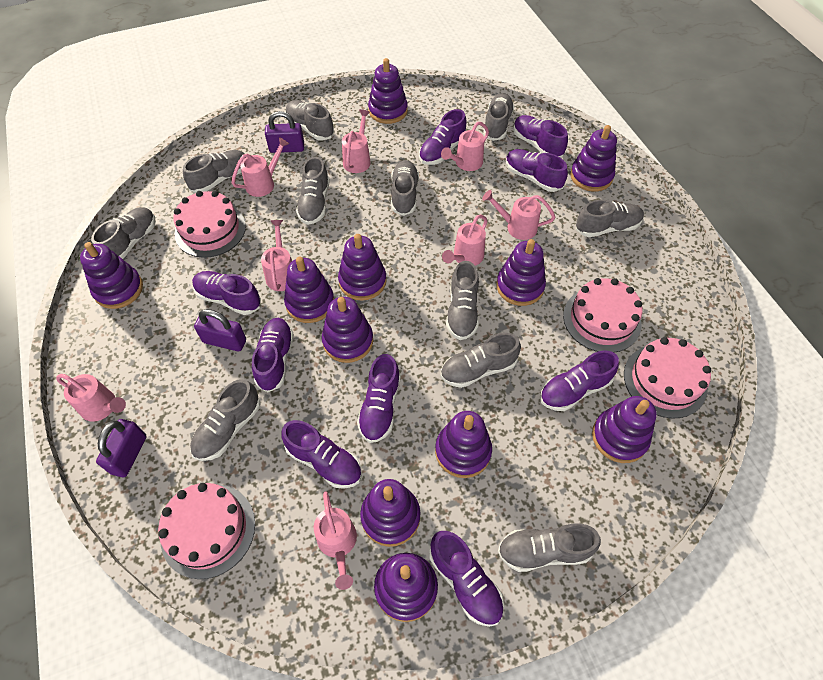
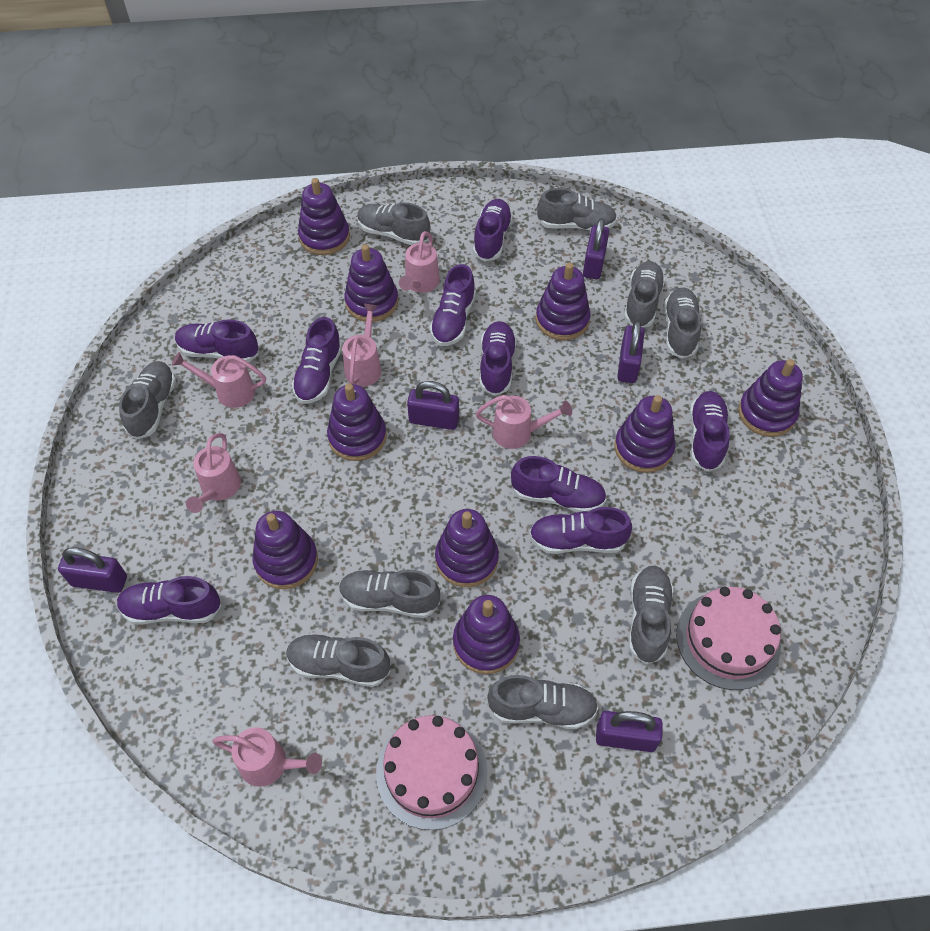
grey shoe: 11 -> 9
pink cake: 4 -> 2
pink watering can: 8 -> 6
purple padlock: 3 -> 5
purple stacking toy: 11 -> 9

